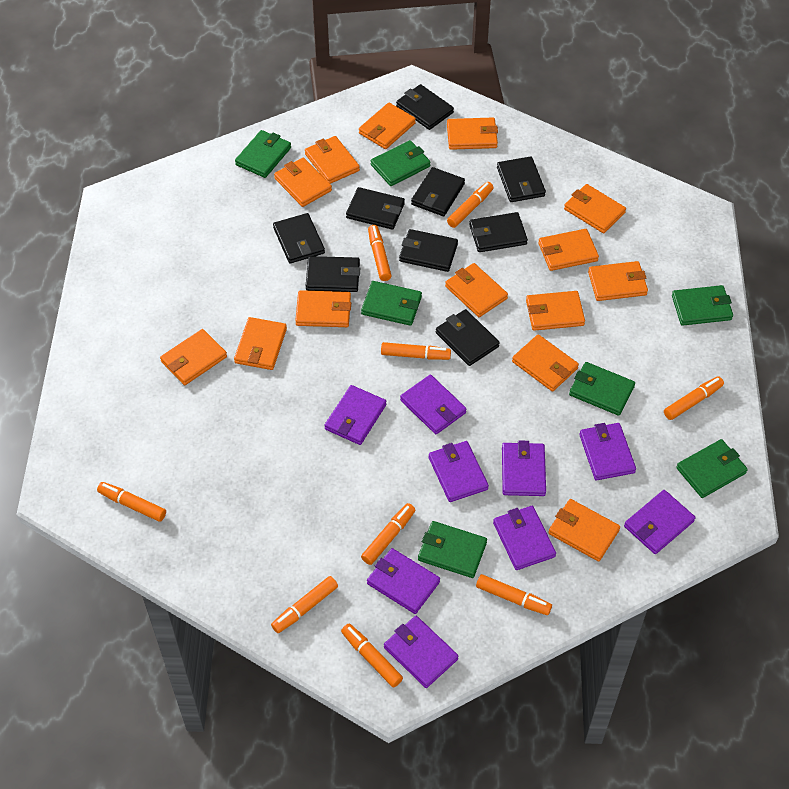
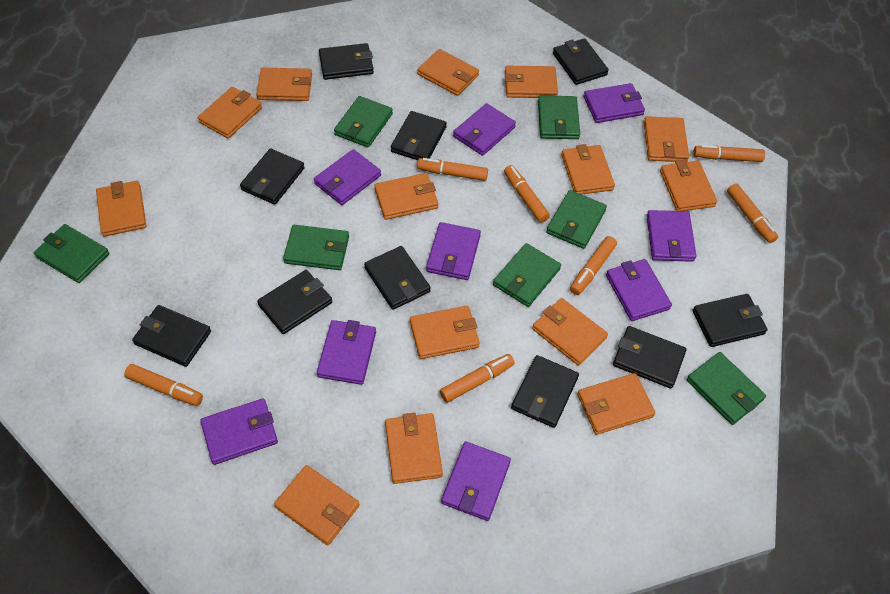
black wallet: 9 -> 10
orange marker: 9 -> 7

